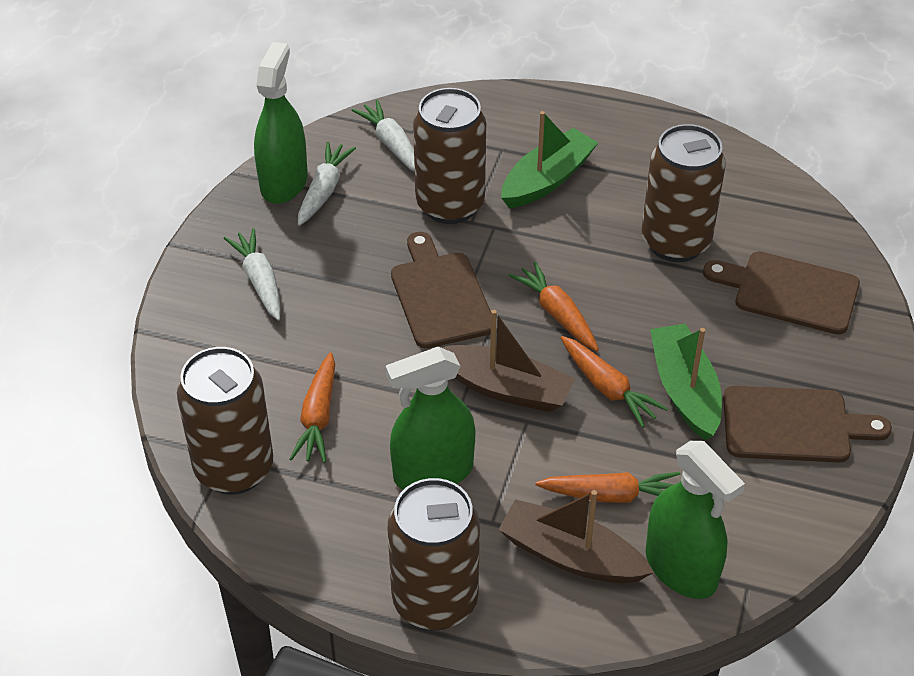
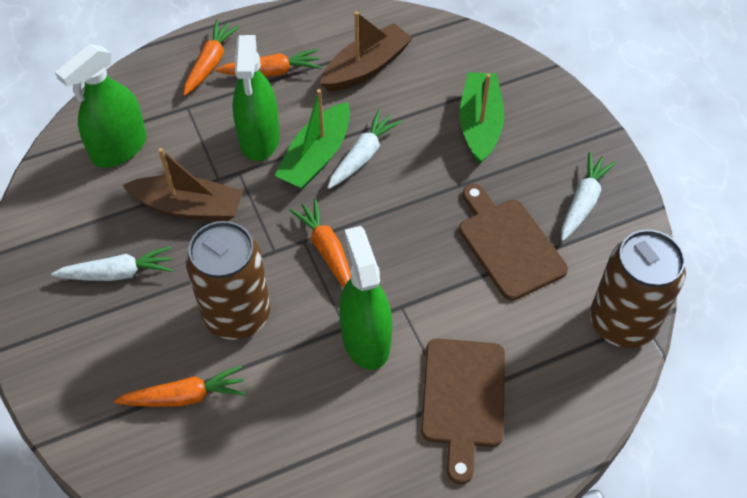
brown can: 4 -> 2
brown cutting board: 3 -> 2

